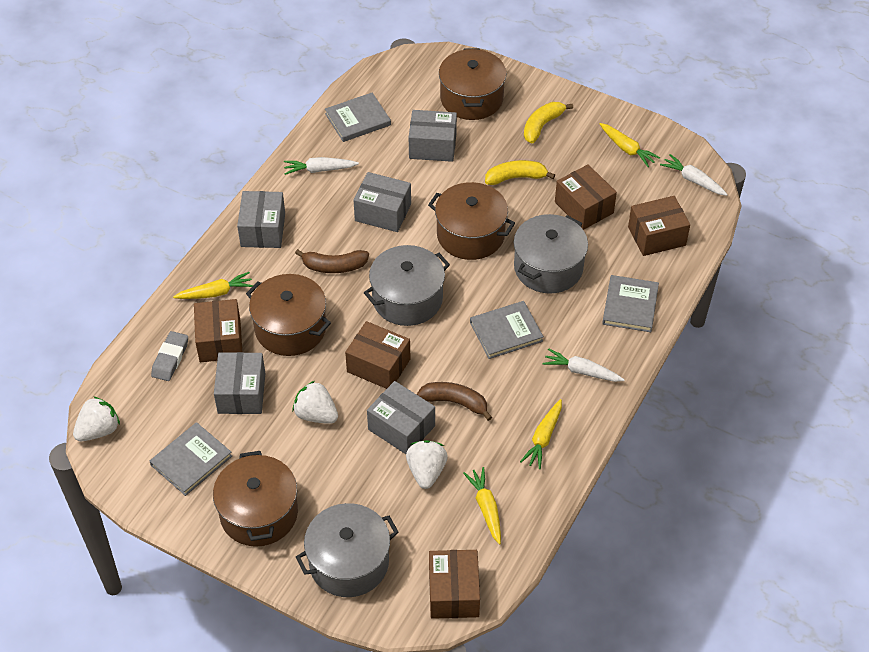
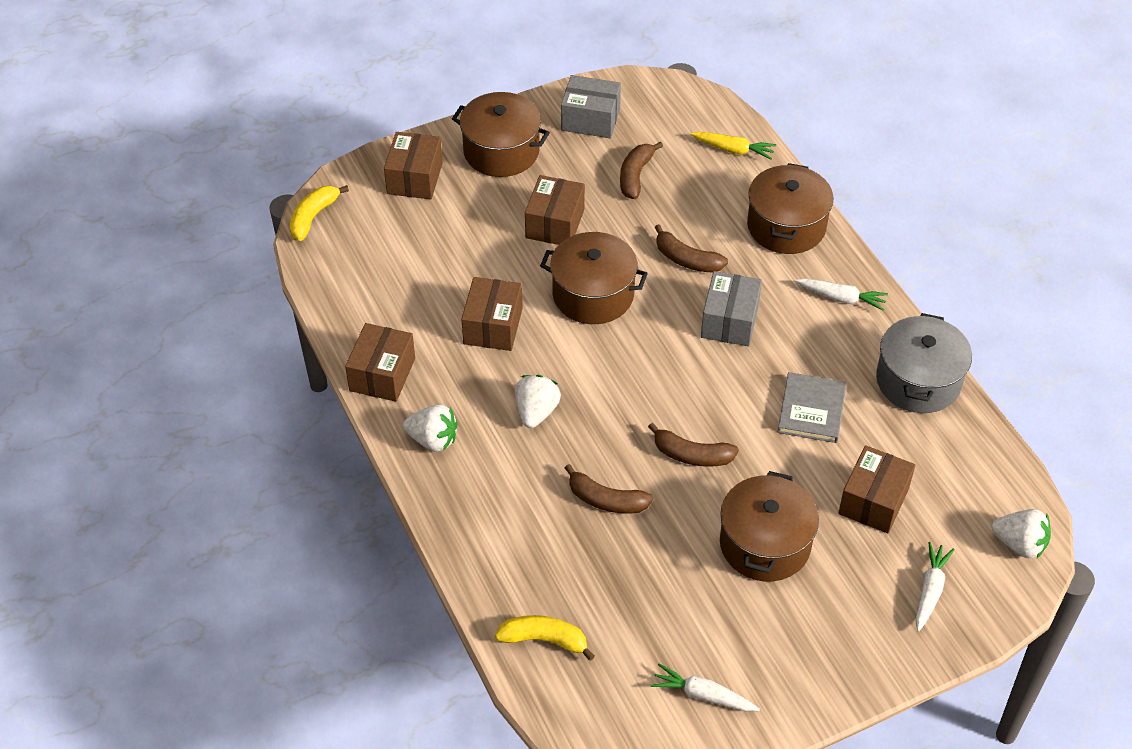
brown banana: 2 -> 4
grey book: 4 -> 1
grey box: 5 -> 2
grey eraser: 1 -> 0
grey pot: 3 -> 1
yellow carrot: 4 -> 1

